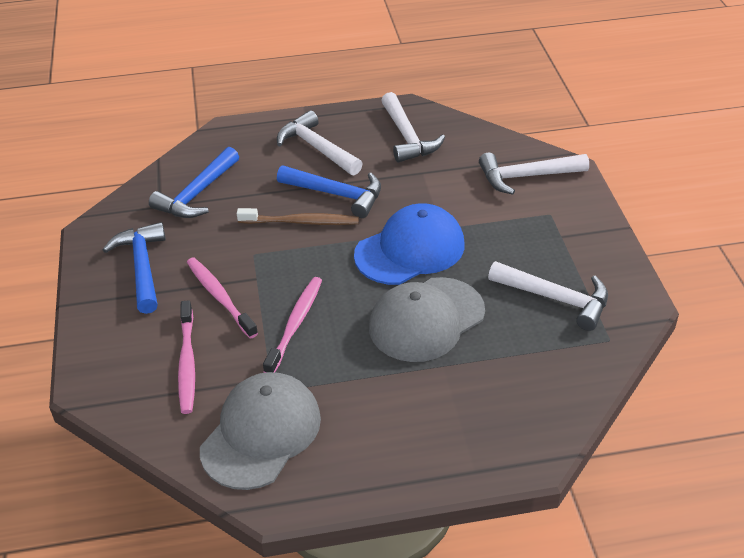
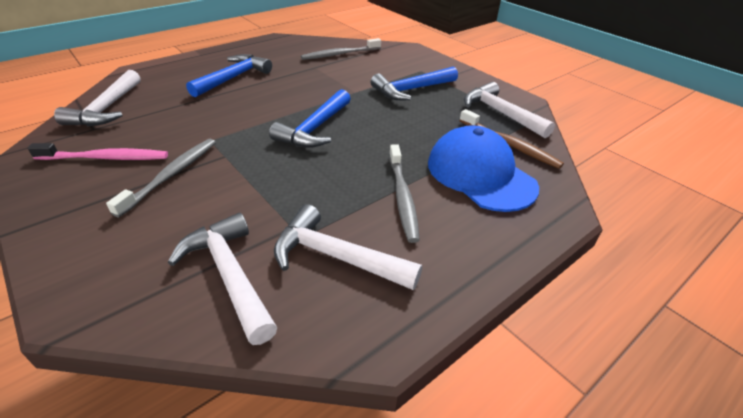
grey cap: 2 -> 0
grey toothbrush: 0 -> 3
pink toothbrush: 3 -> 1

